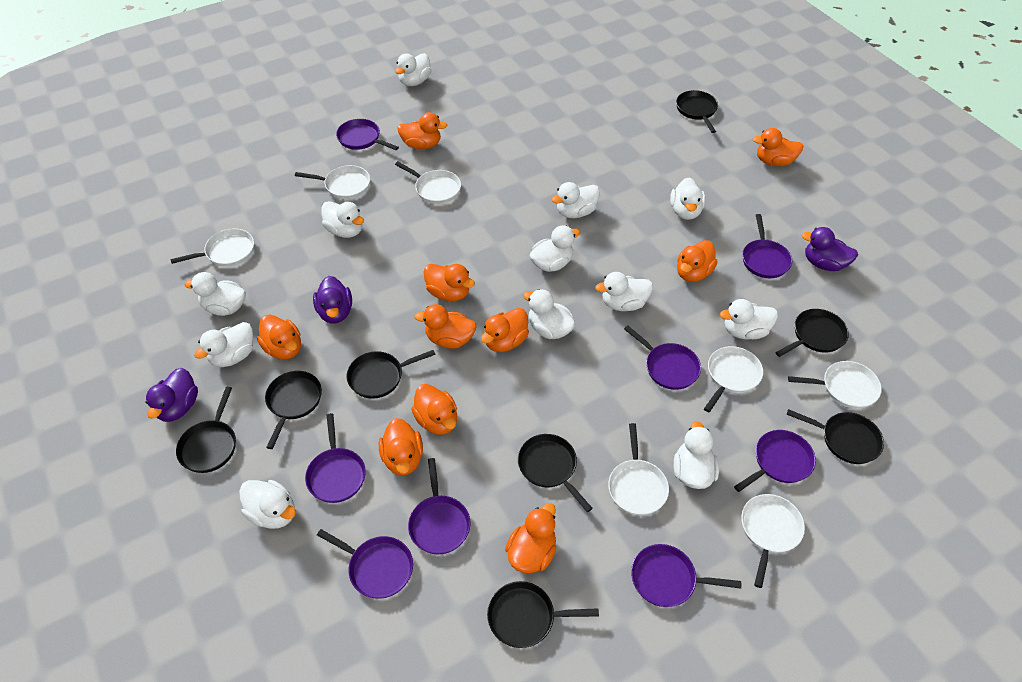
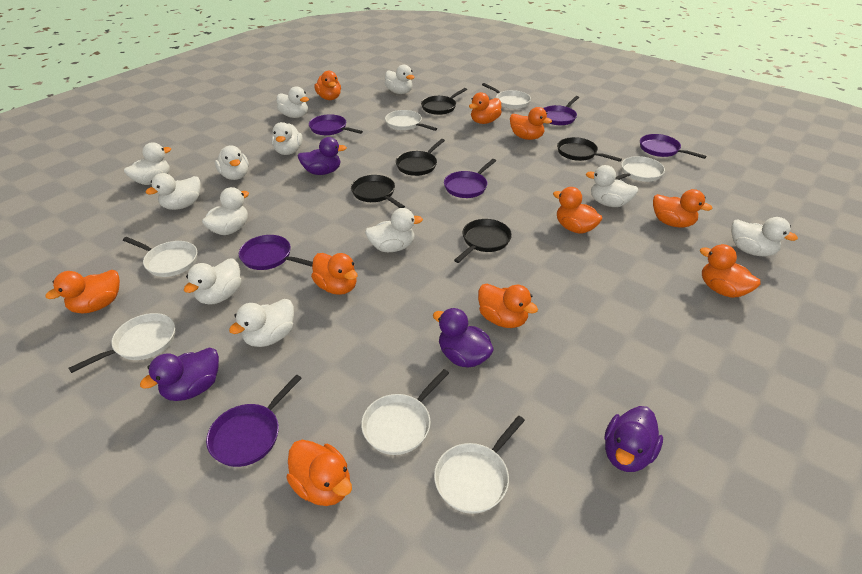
black pan: 8 -> 5
purple duck: 3 -> 4
purple pan: 8 -> 6

